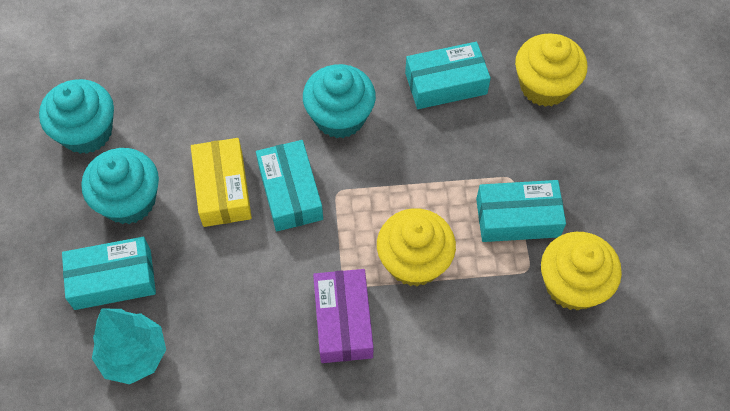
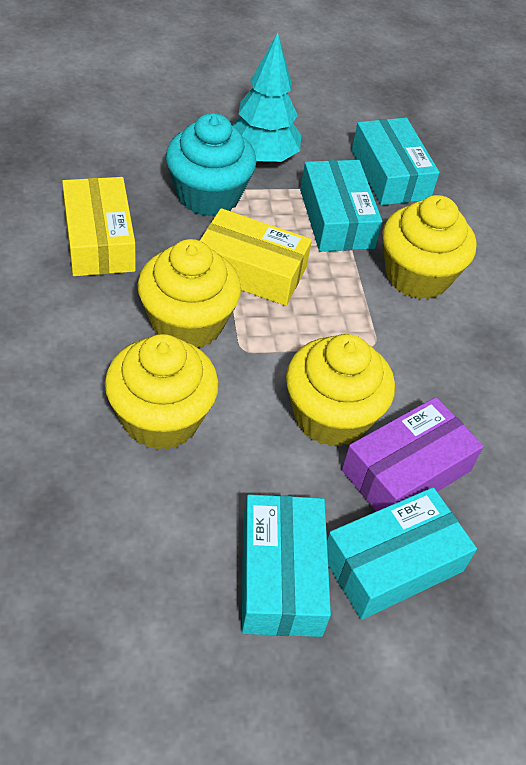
turquoise cupcake: 3 -> 1
yellow box: 1 -> 2
yellow cupcake: 3 -> 4

